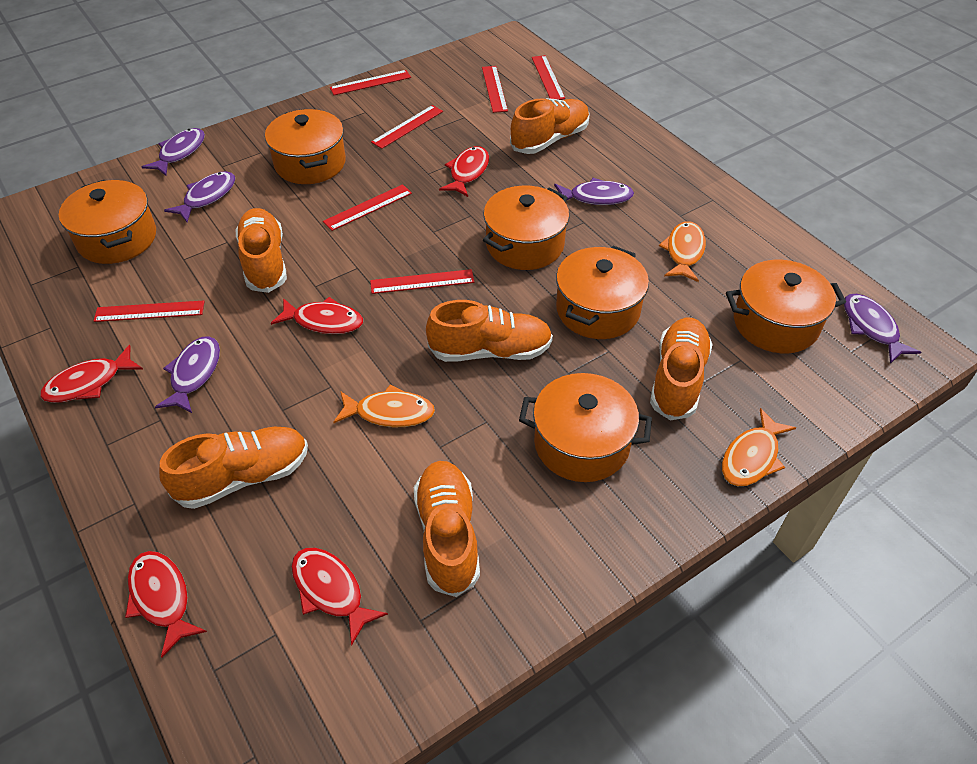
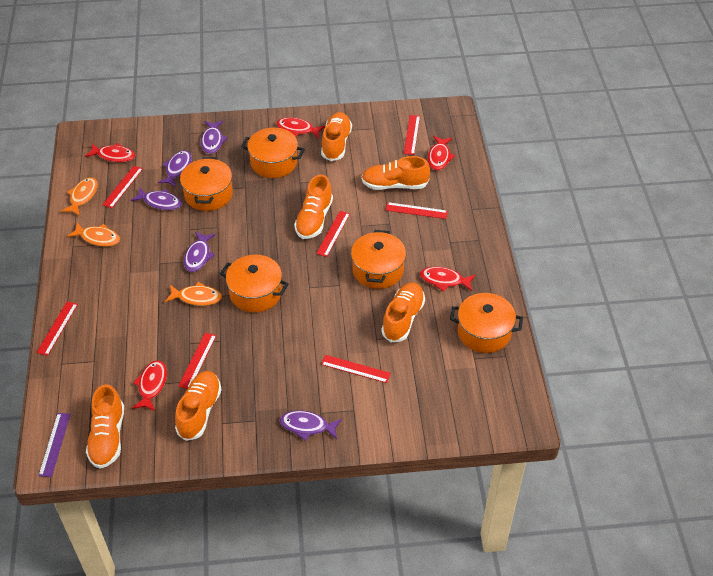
orange pot: 6 -> 5
purple ruler: 0 -> 1

